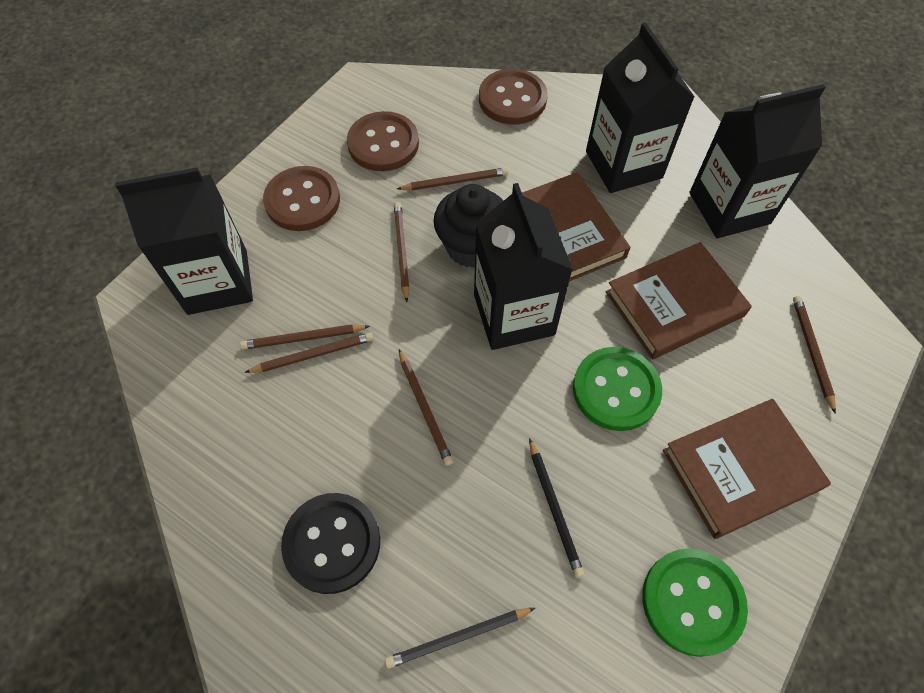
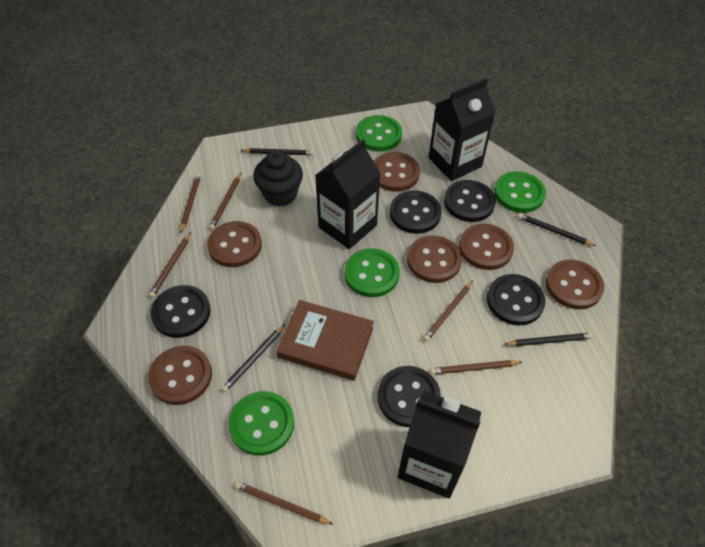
black button: 1 -> 5
black carton: 4 -> 3
black pencil: 2 -> 4
brown book: 3 -> 1
brown button: 3 -> 6
green button: 2 -> 4

